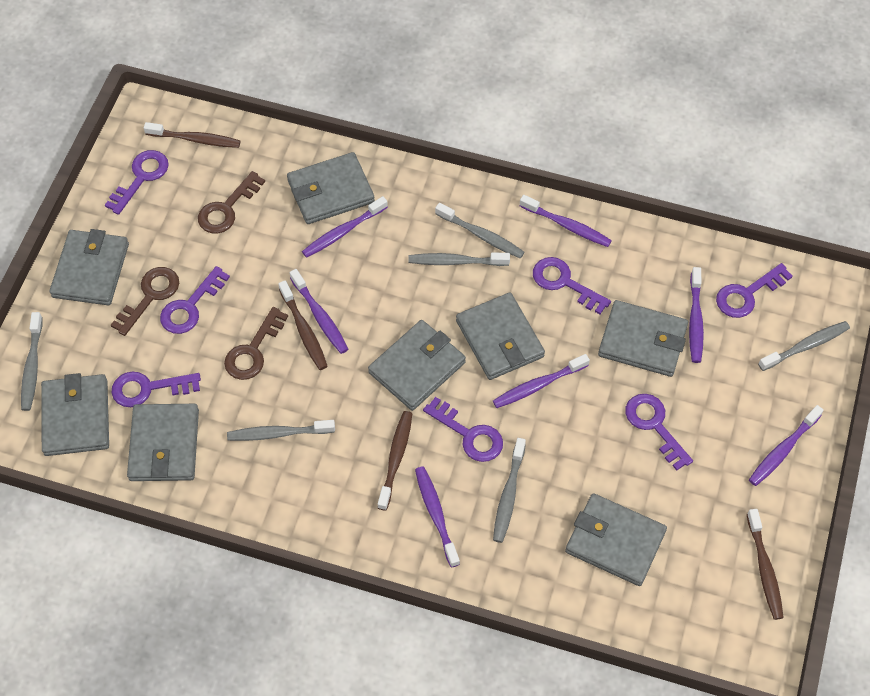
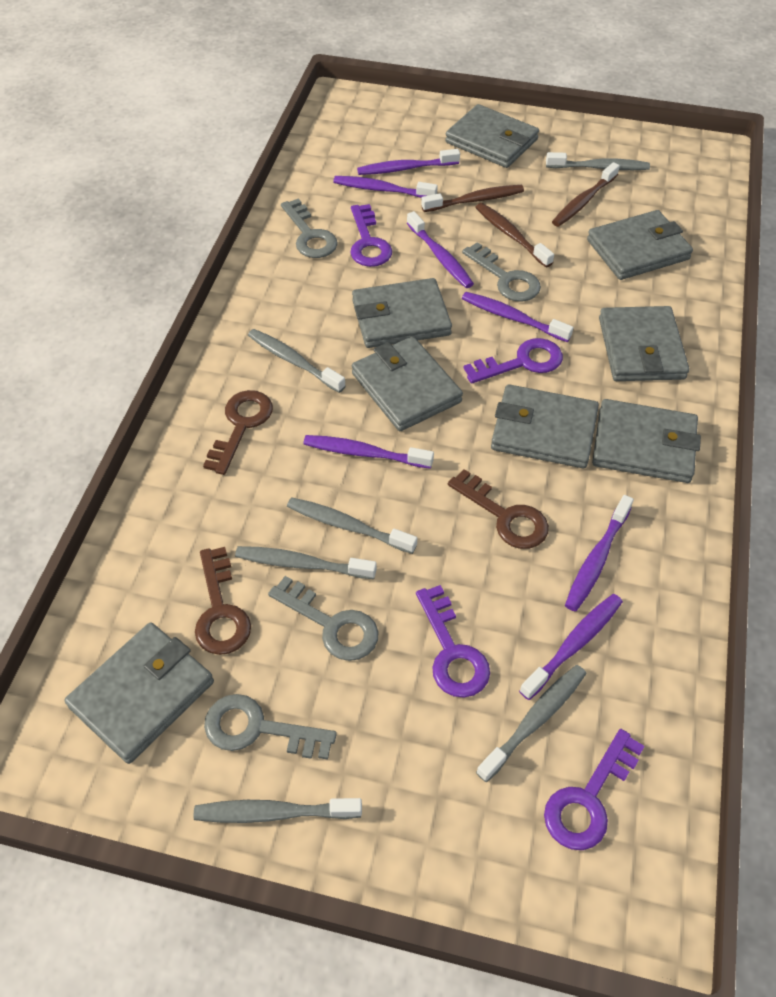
brown toothbrush: 4 -> 3
grey key: 0 -> 4
purple key: 7 -> 4

